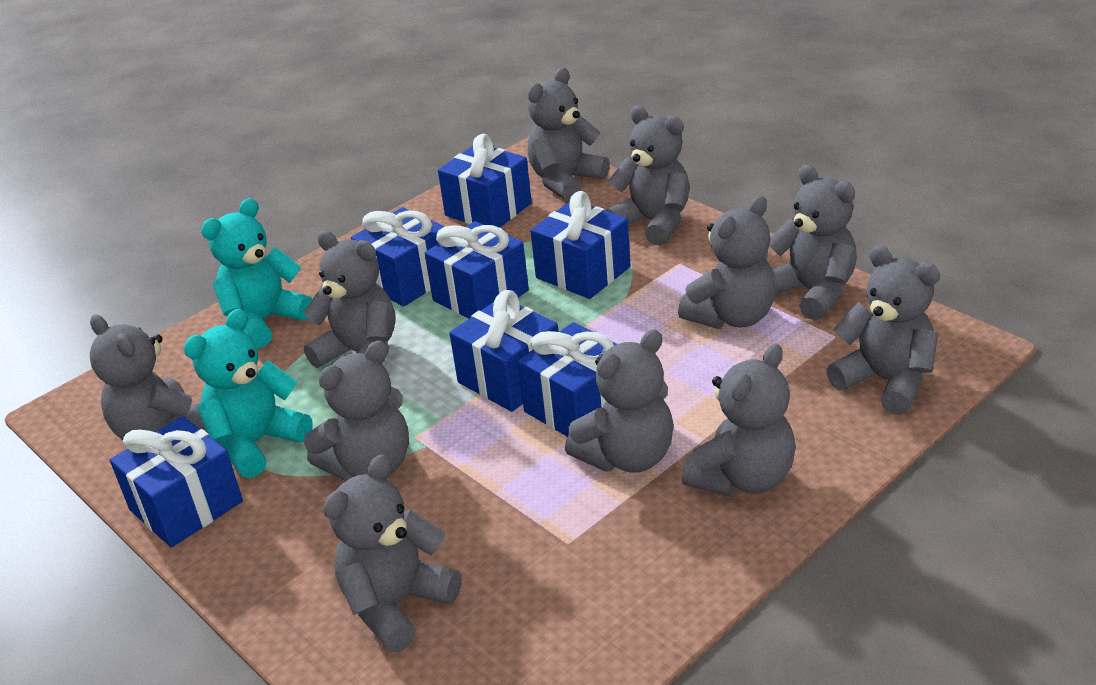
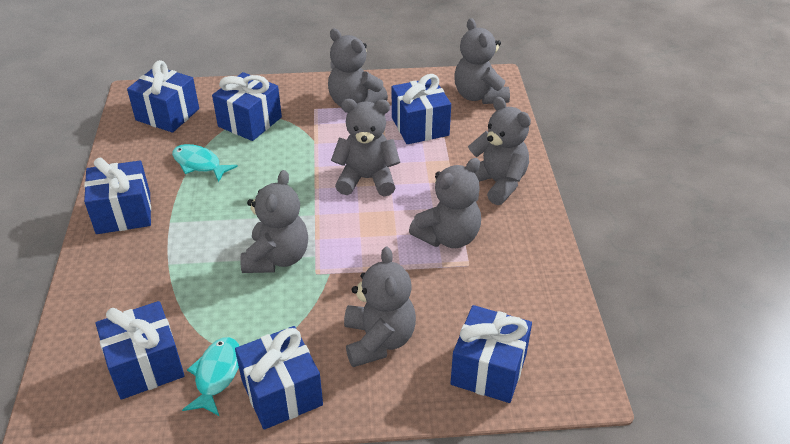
grey teddy bear: 11 -> 7
turquoise fish: 0 -> 2
turquoise teddy bear: 2 -> 0

